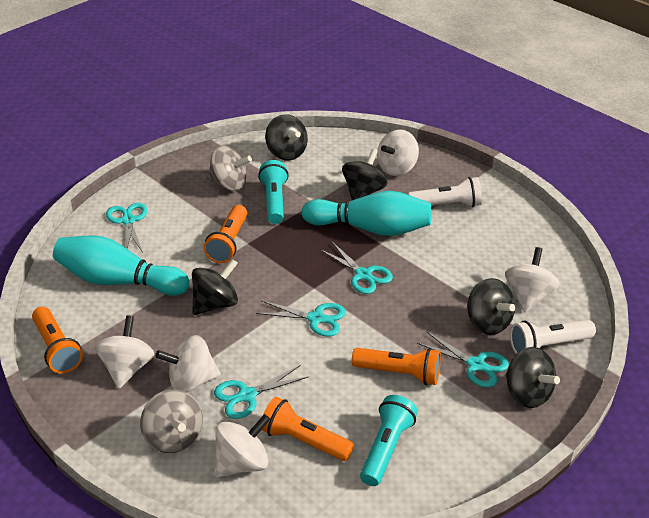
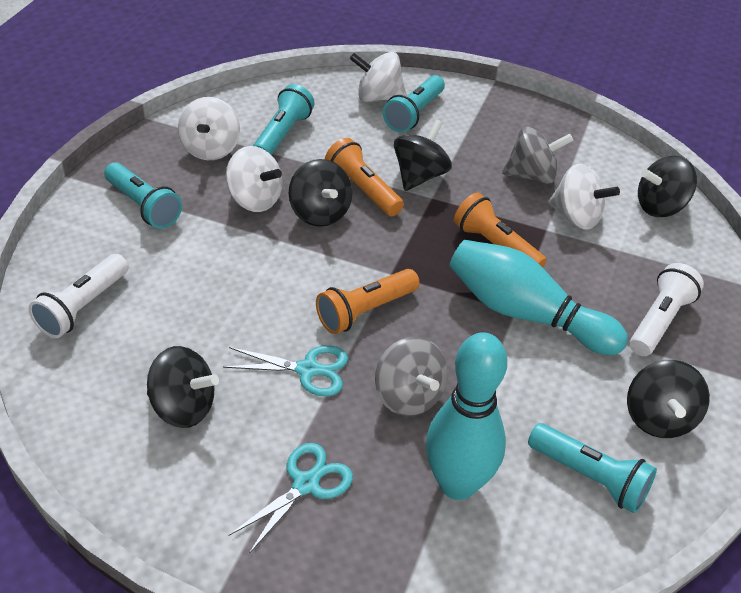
orange flashlight: 4 -> 3
turquoise flashlight: 2 -> 4
turquoise scissors: 5 -> 2
white spinning top: 5 -> 4

